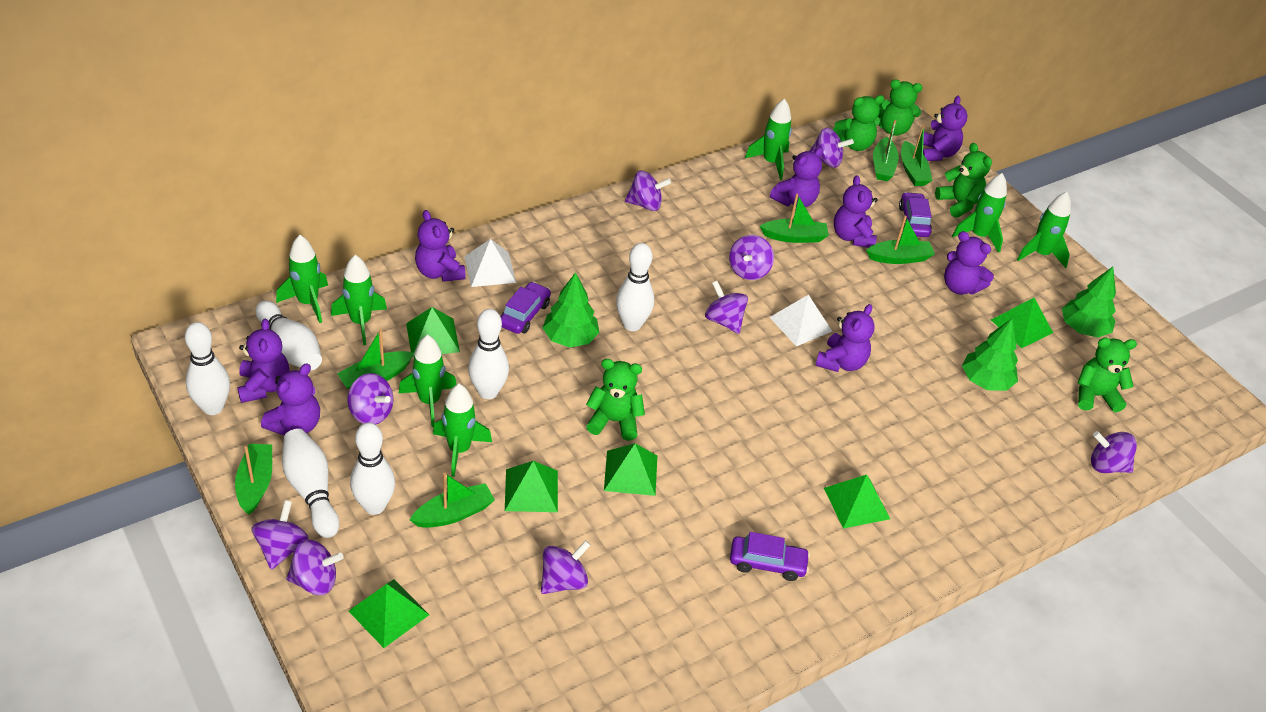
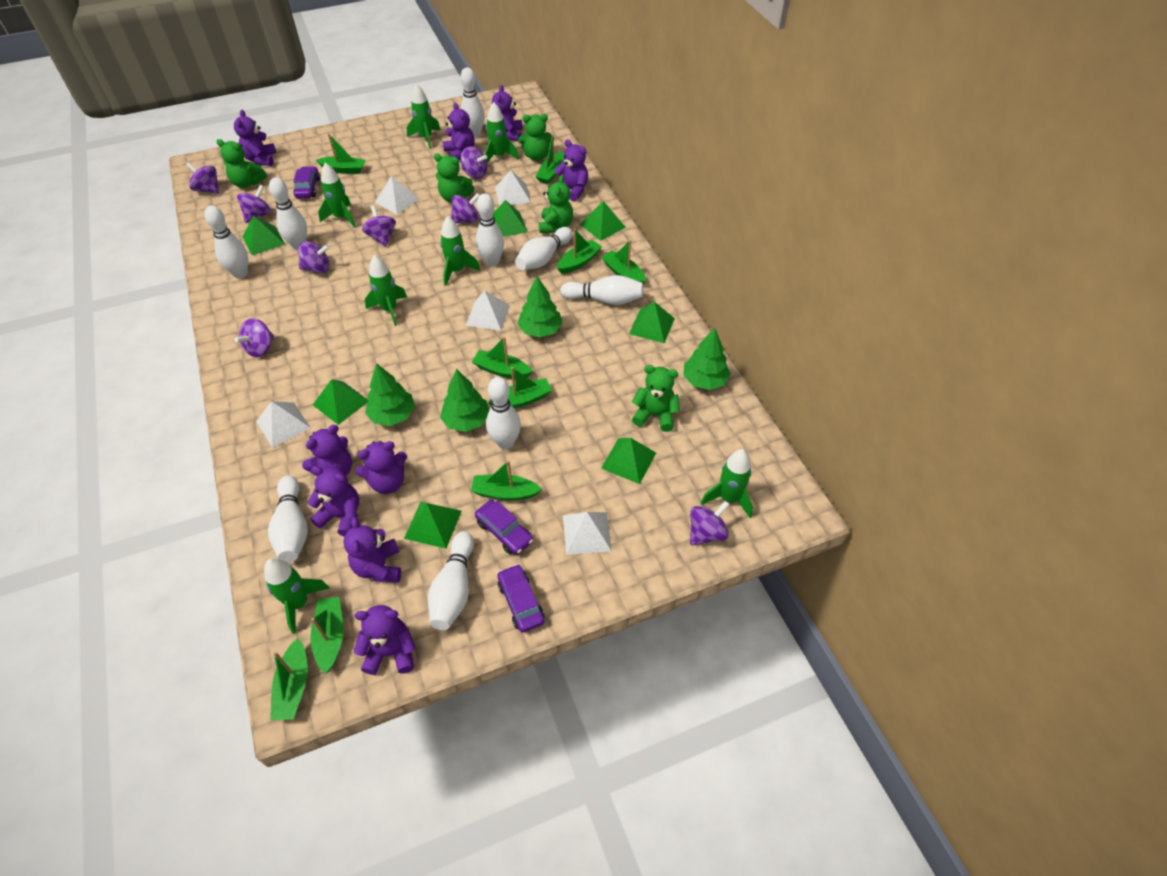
green boat: 7 -> 9
green pyramid: 6 -> 7
green tree: 3 -> 4
purple spinning top: 9 -> 8
purple teddy bear: 8 -> 9
white bowling pin: 6 -> 9
white pyramid: 2 -> 5

